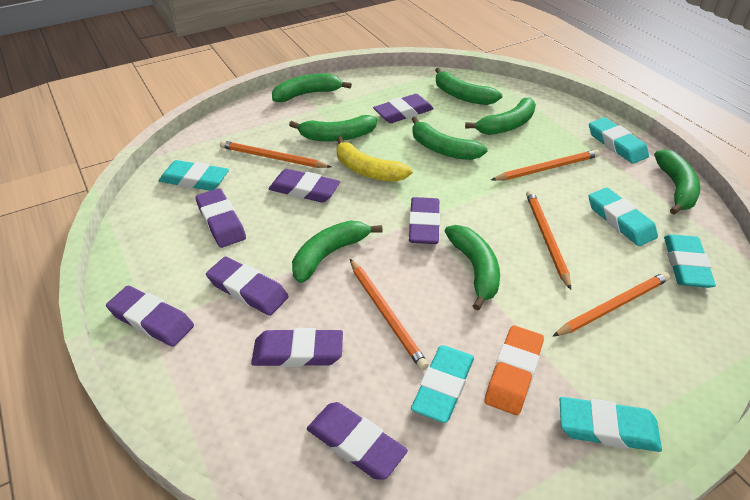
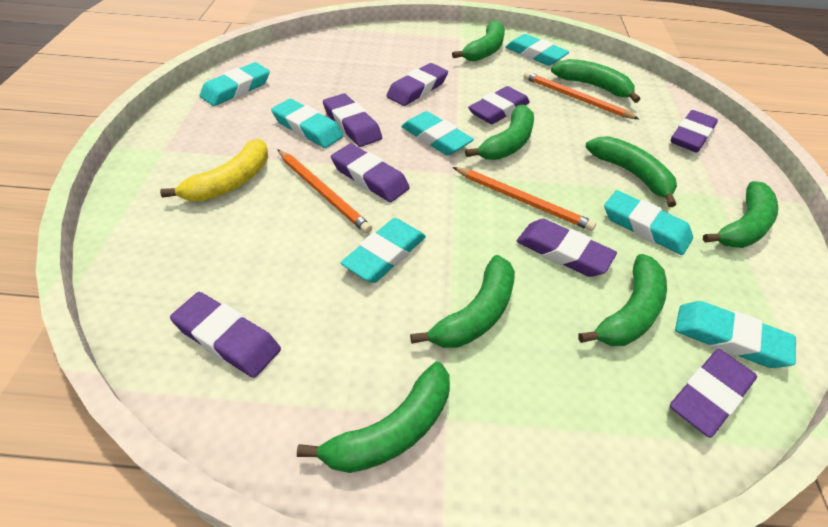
orange eraser: 1 -> 0
orange pencil: 5 -> 3
turquoise eraser: 6 -> 7

